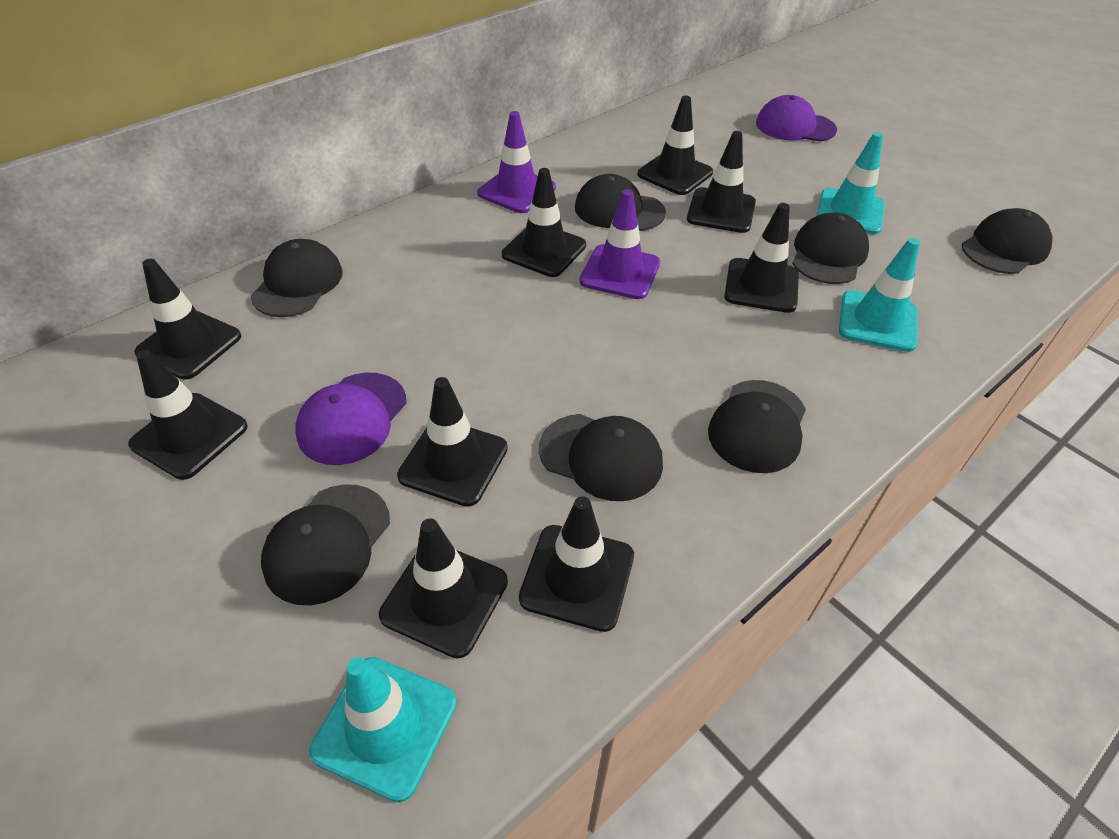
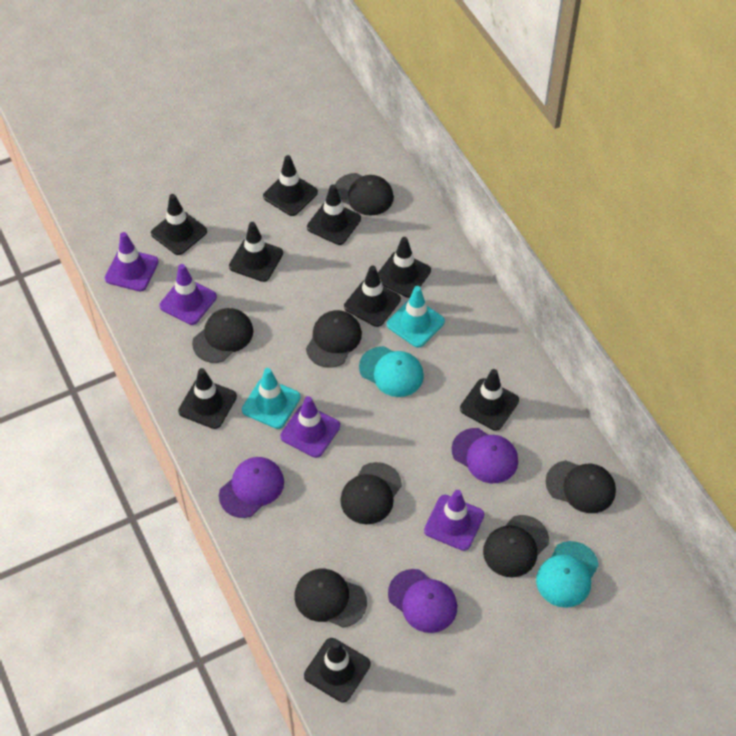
purple cap: 2 -> 3
purple traffic cone: 2 -> 4
turquoise cap: 0 -> 2
turquoise traffic cone: 3 -> 2

